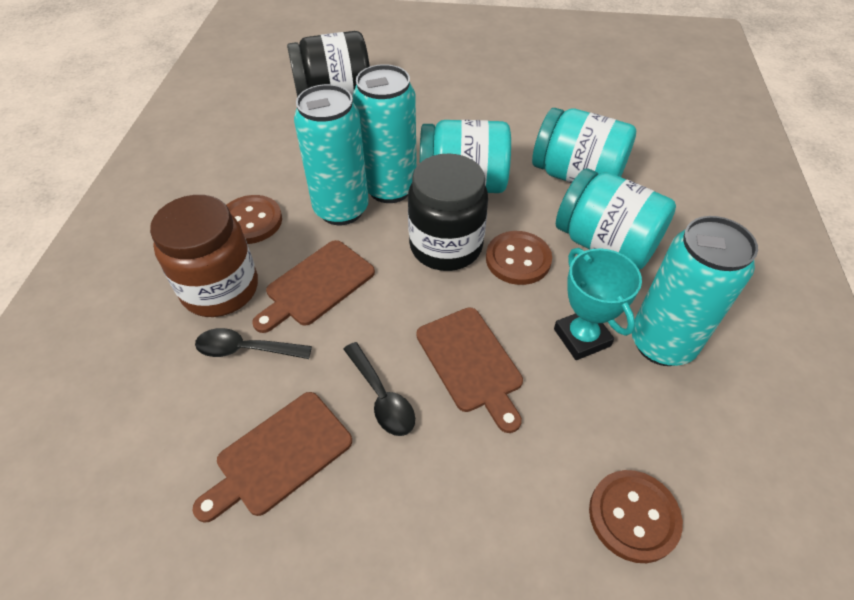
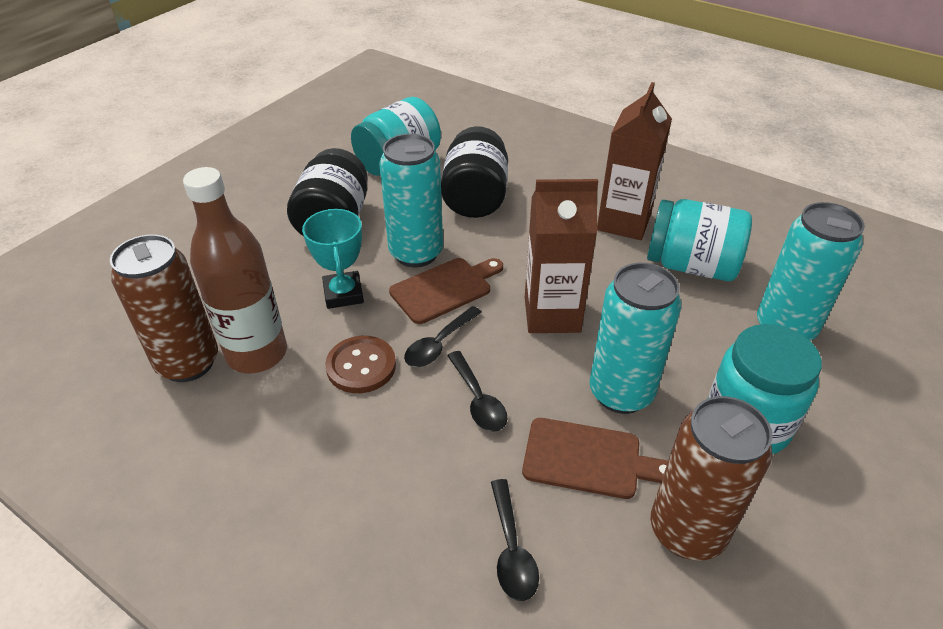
black spoon: 2 -> 3
brown bottle: 0 -> 1
brown button: 3 -> 1
brown can: 0 -> 2
brown carton: 0 -> 2
brown cutting board: 3 -> 2
brown jar: 1 -> 0

